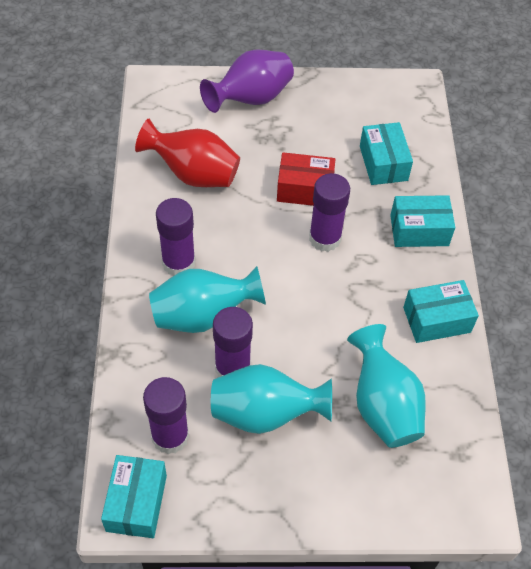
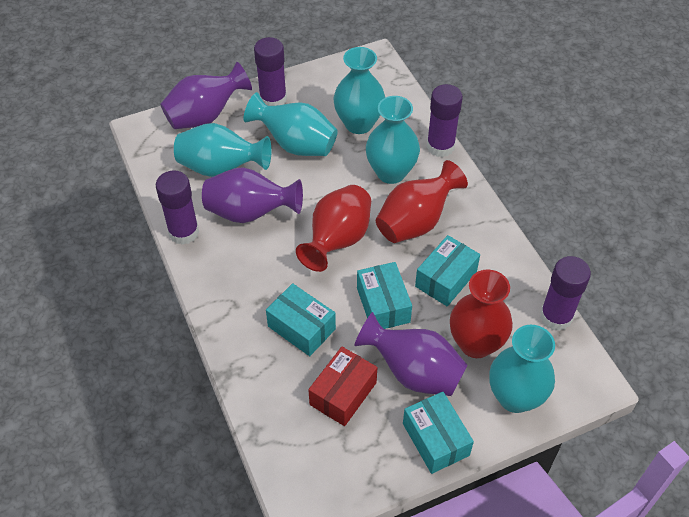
purple vase: 1 -> 3
red vase: 1 -> 3
turquoise vase: 3 -> 5

